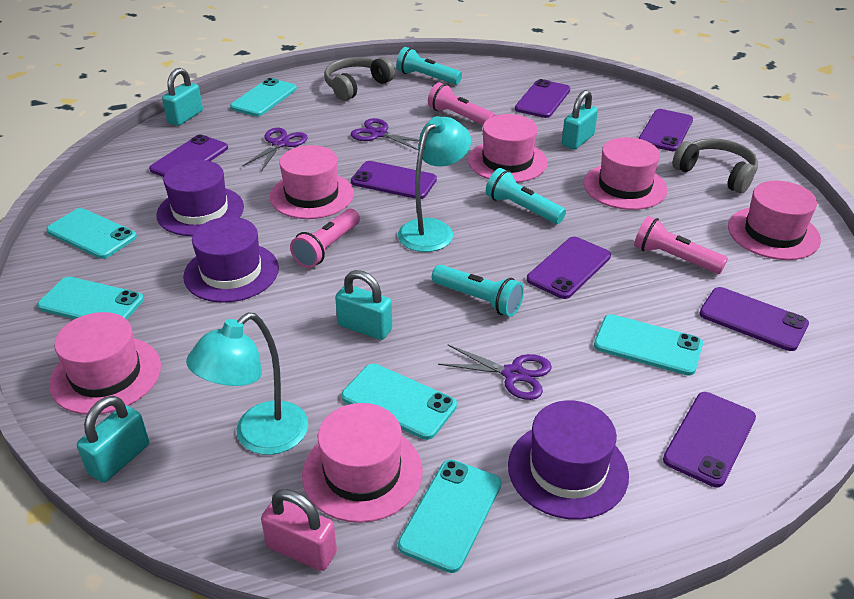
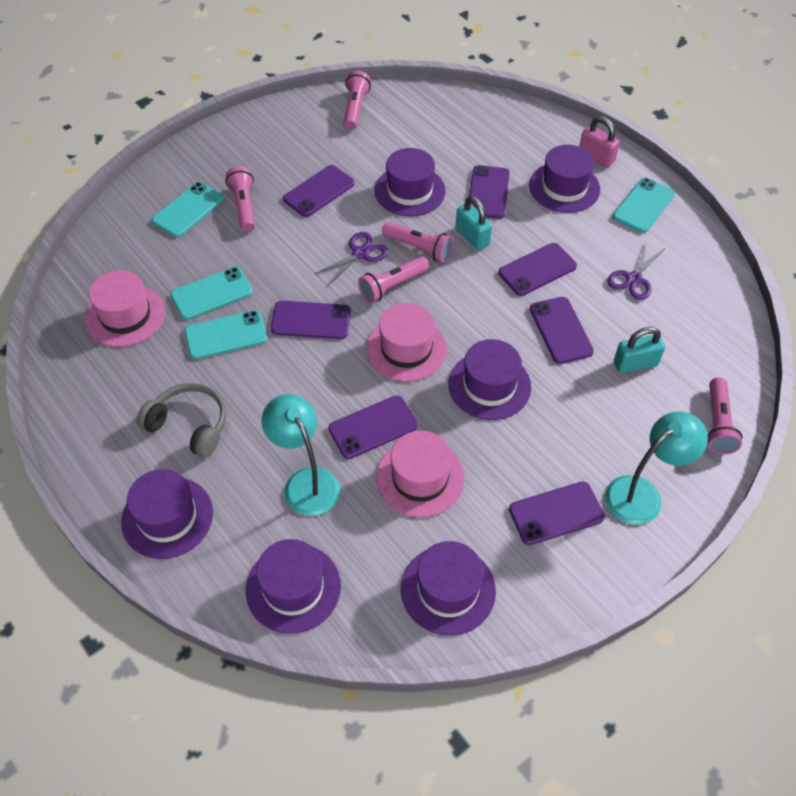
grey headphones: 2 -> 1
pink flashlight: 3 -> 5
pink hat: 6 -> 3
purple hat: 3 -> 6
purple scissors: 3 -> 2
turquoise flashlight: 3 -> 0
turquoise padlock: 4 -> 2
turquoise phone: 6 -> 4

